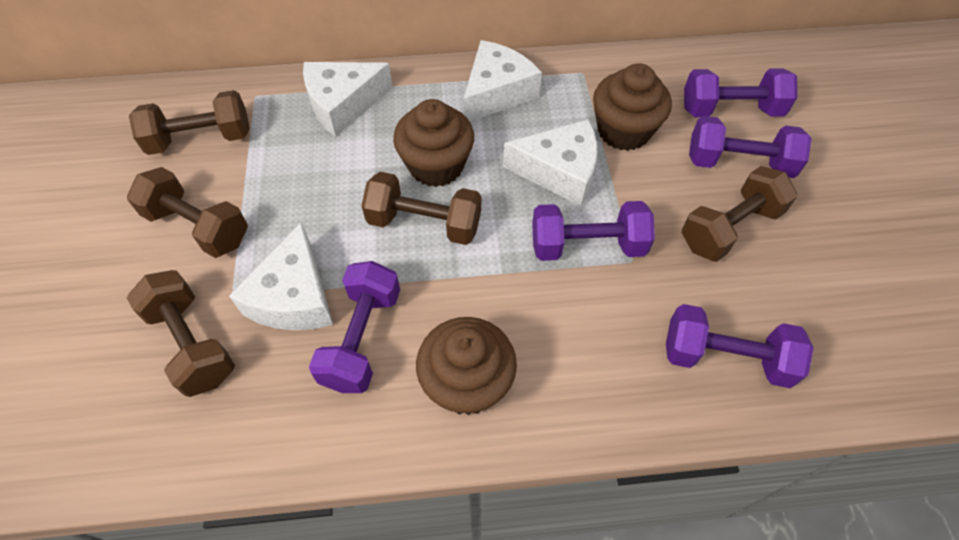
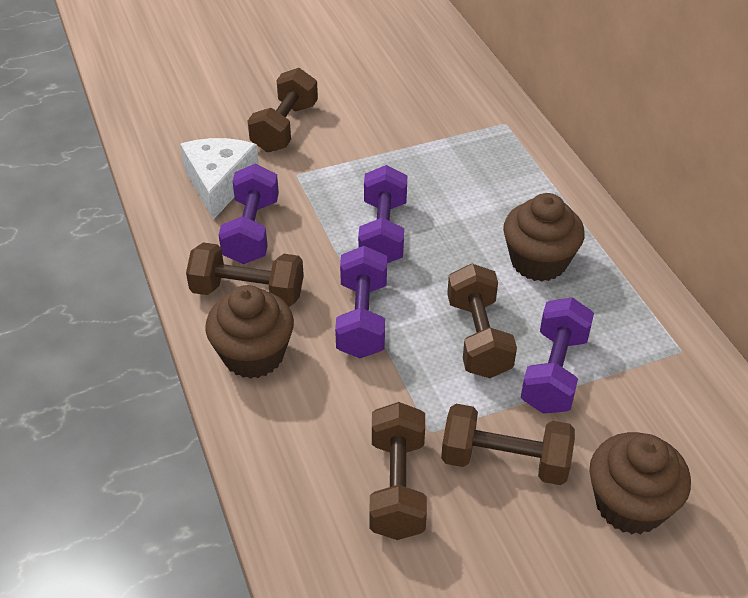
purple dumbbell: 5 -> 4
white cheese: 4 -> 1

